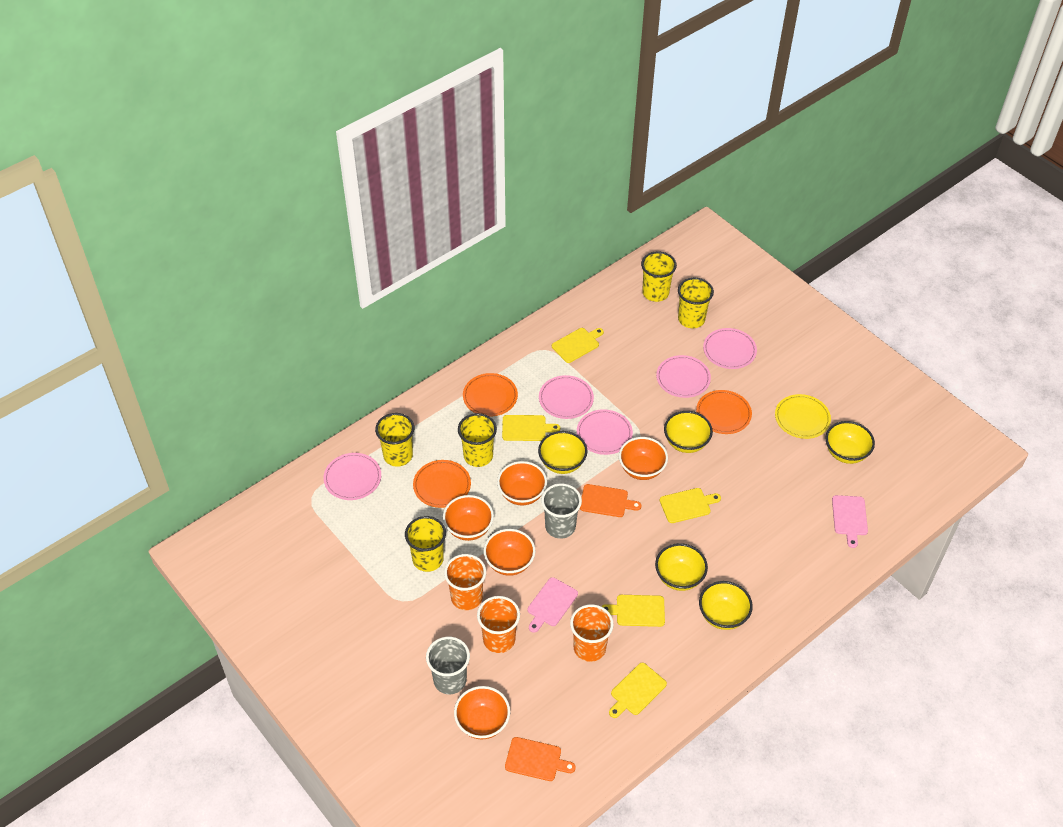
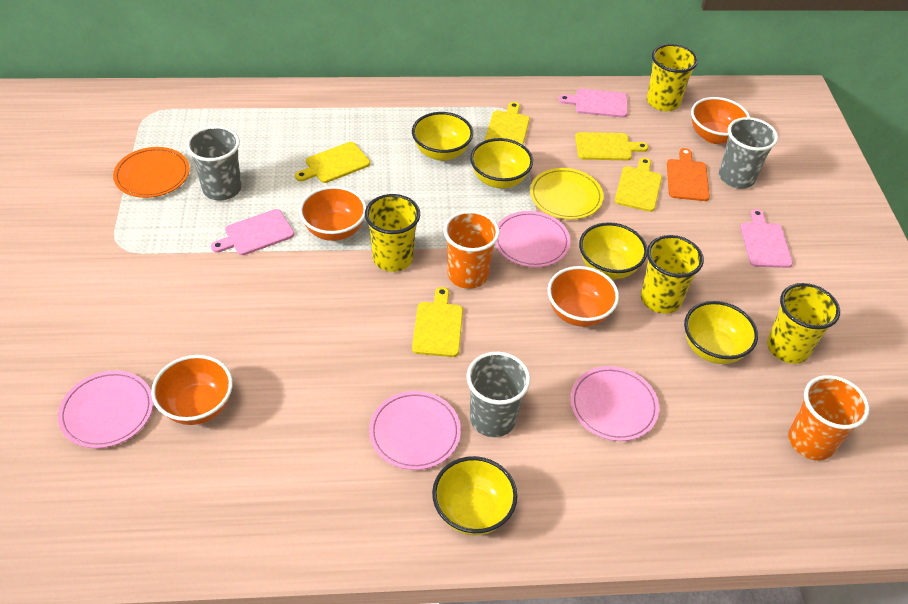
grey cup: 2 -> 3
orange bowl: 5 -> 4
orange cup: 3 -> 2
orange cutting board: 2 -> 1
orange plate: 3 -> 1
pink cutting board: 2 -> 3
pink plate: 5 -> 4
yellow cup: 5 -> 4

